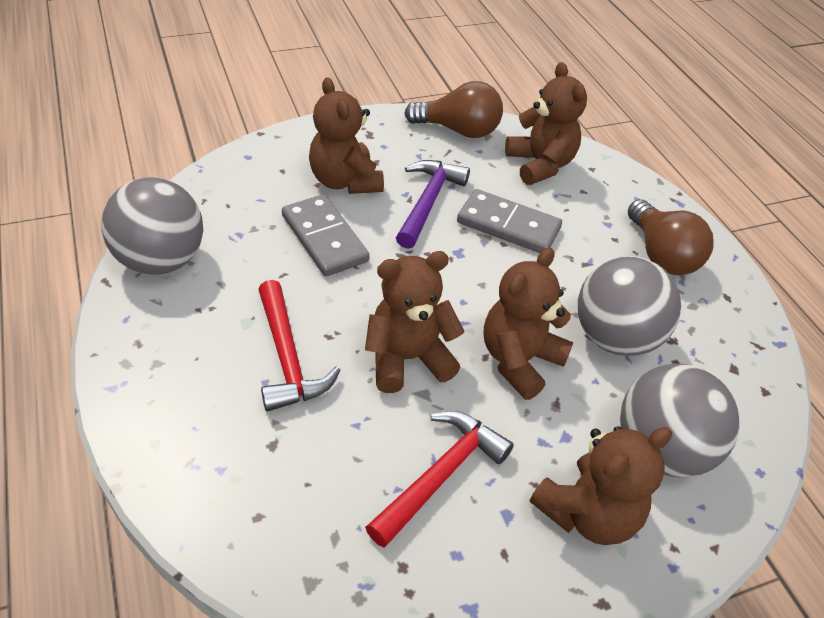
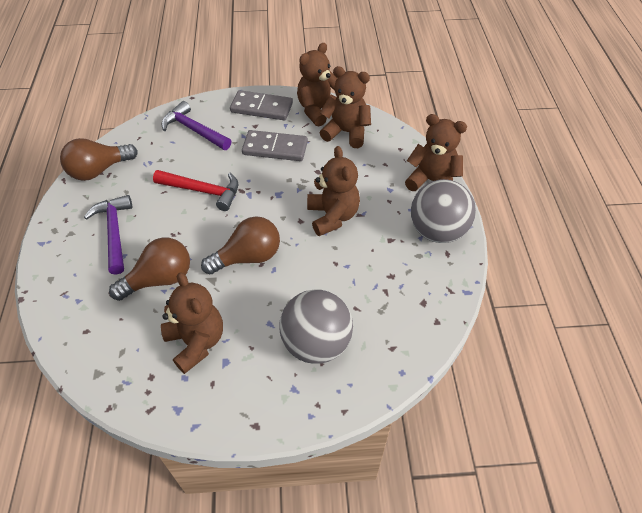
brown light bulb: 2 -> 3
grey ball: 3 -> 2
purple hammer: 1 -> 2
red hammer: 2 -> 1

